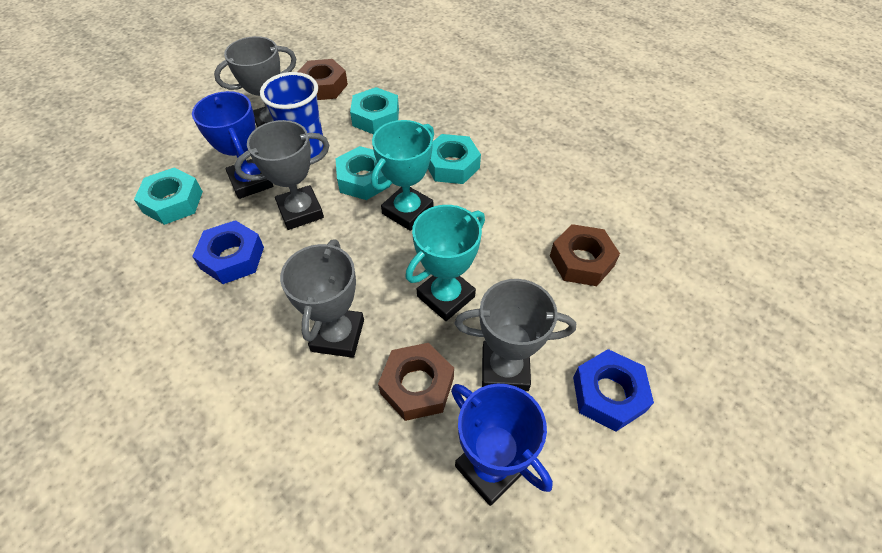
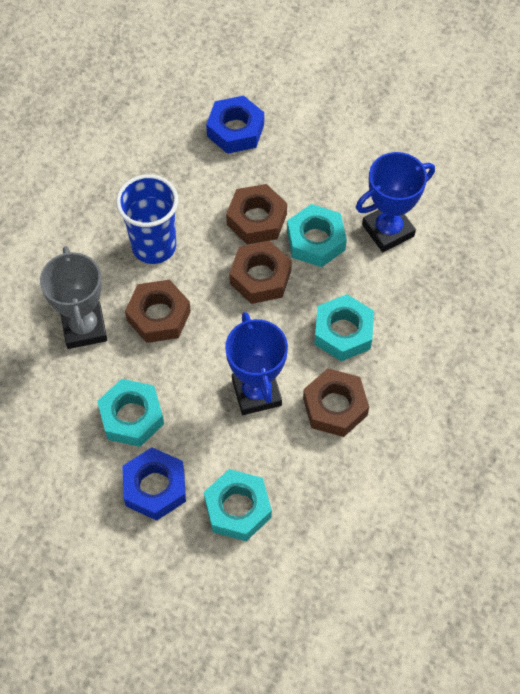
brown nut: 3 -> 4
grey trophy: 4 -> 1
turquoise trophy: 2 -> 0

